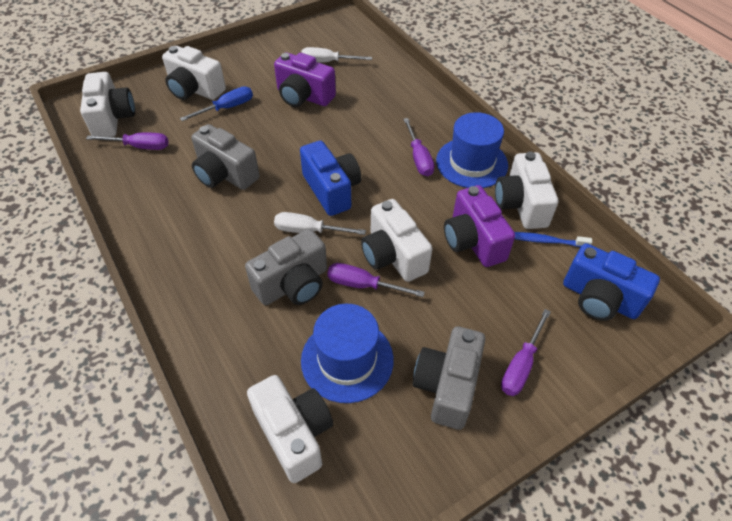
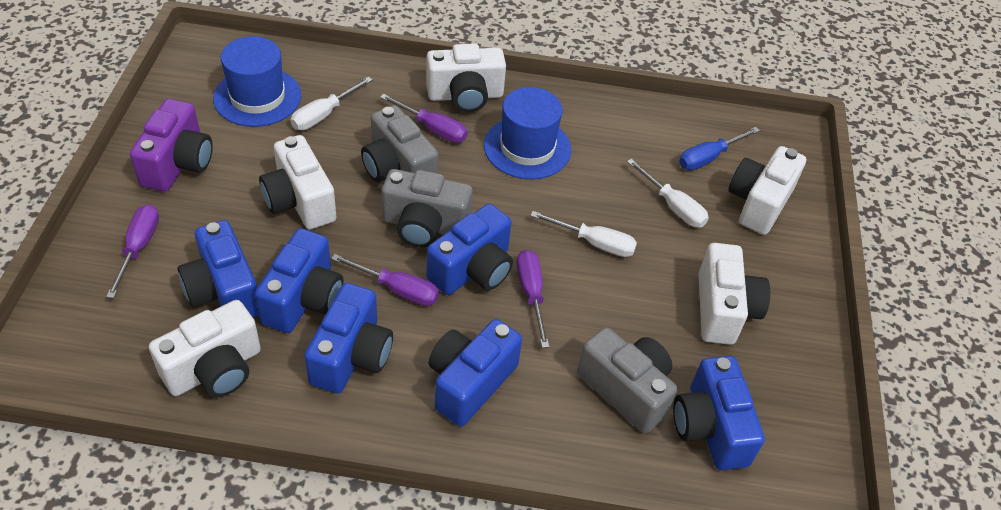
blue camera: 2 -> 6
blue toothbrush: 1 -> 0
purple camera: 2 -> 1
white screwdriver: 2 -> 3

